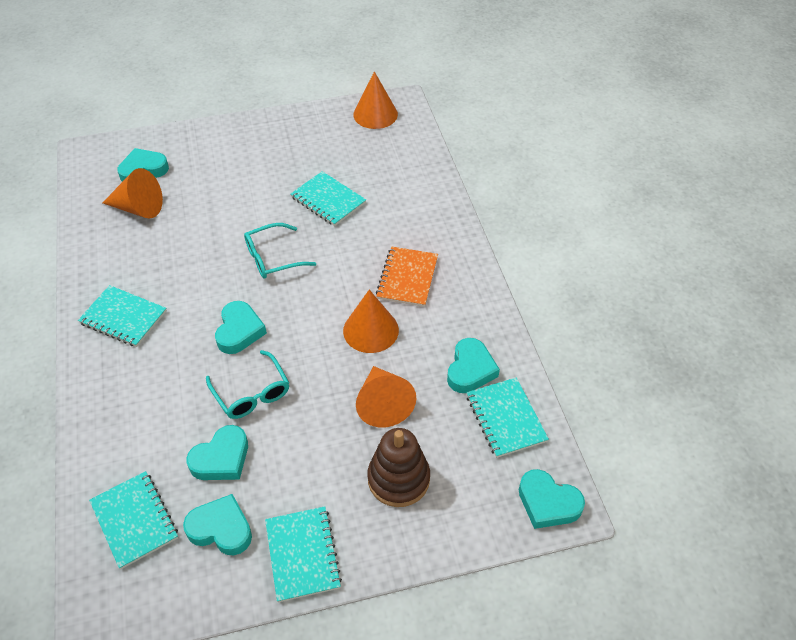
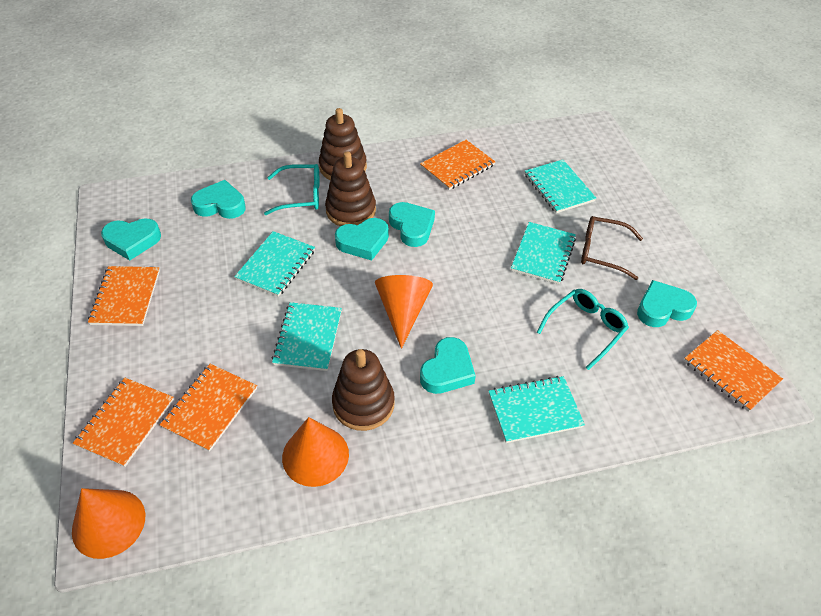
brown glasses: 0 -> 1
brown stacking toy: 1 -> 3
orange cone: 4 -> 3
orange notebook: 1 -> 5

